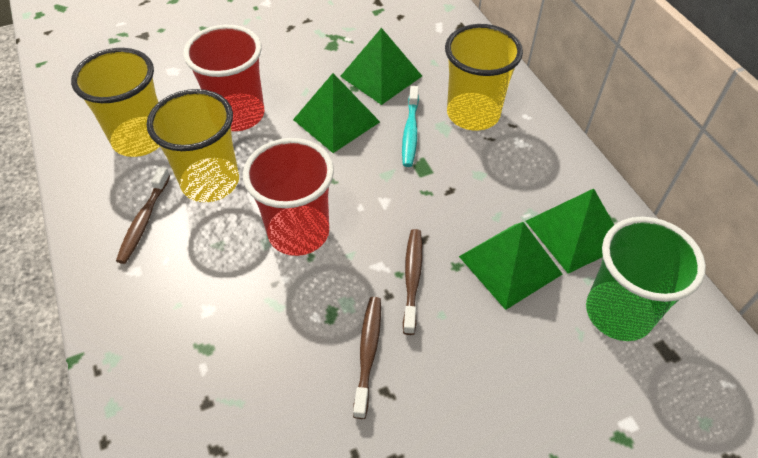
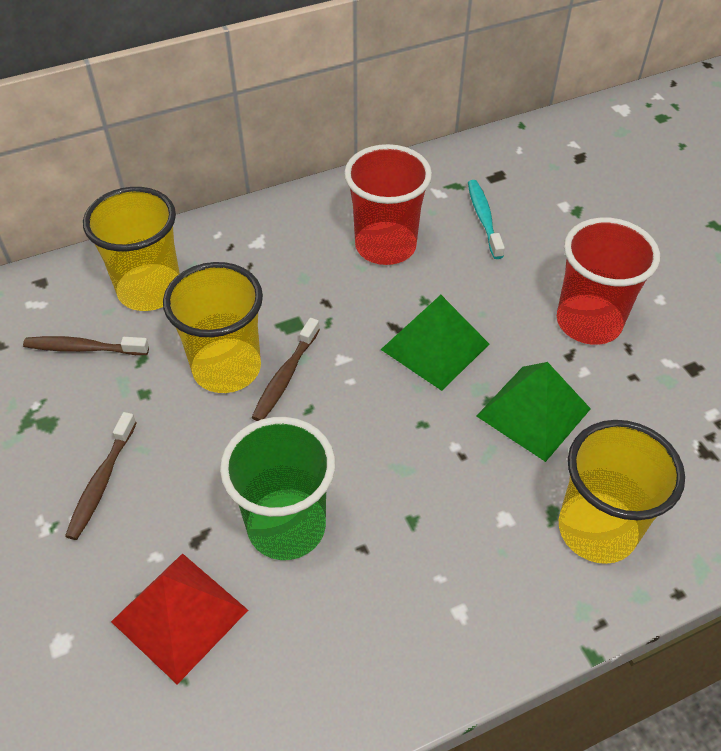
green pyramid: 4 -> 2
red pyramid: 0 -> 1

